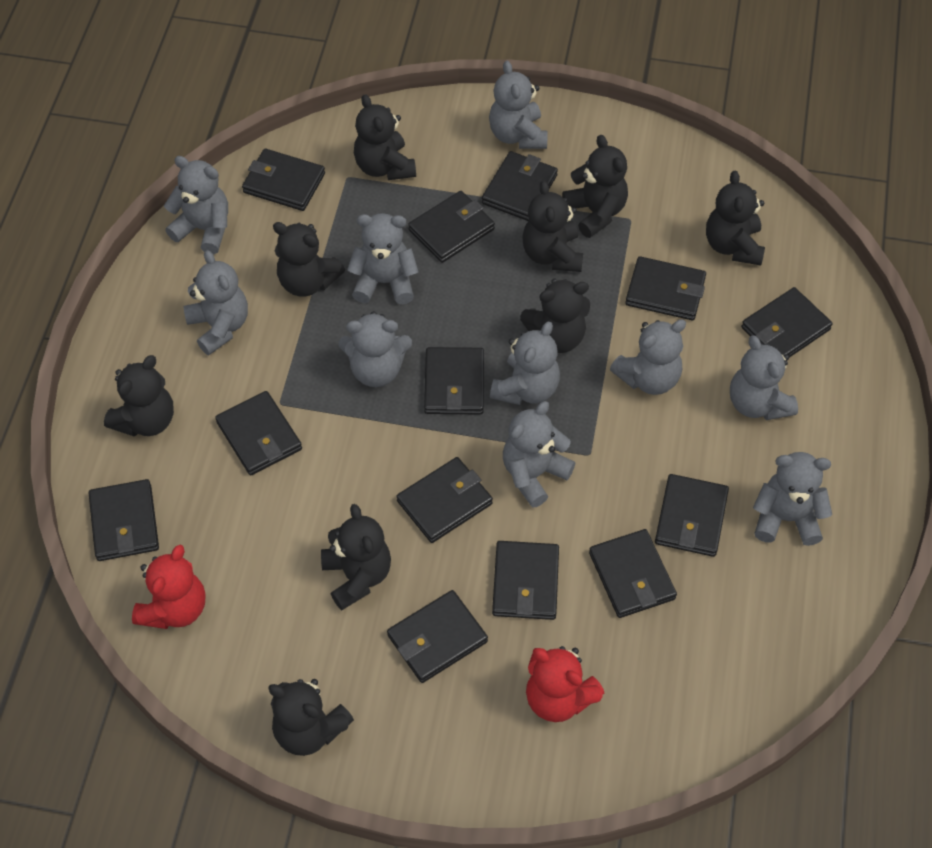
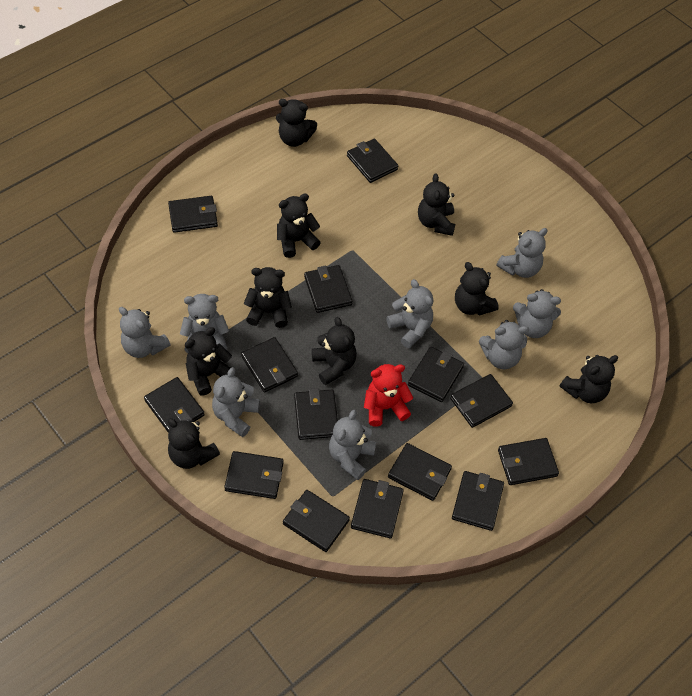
black wallet: 13 -> 14
grey teddy bear: 10 -> 8
red teddy bear: 2 -> 1

